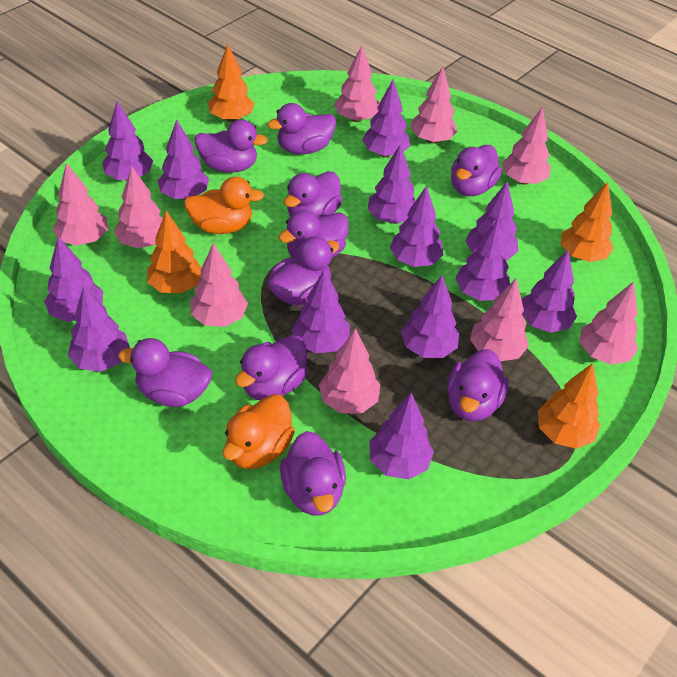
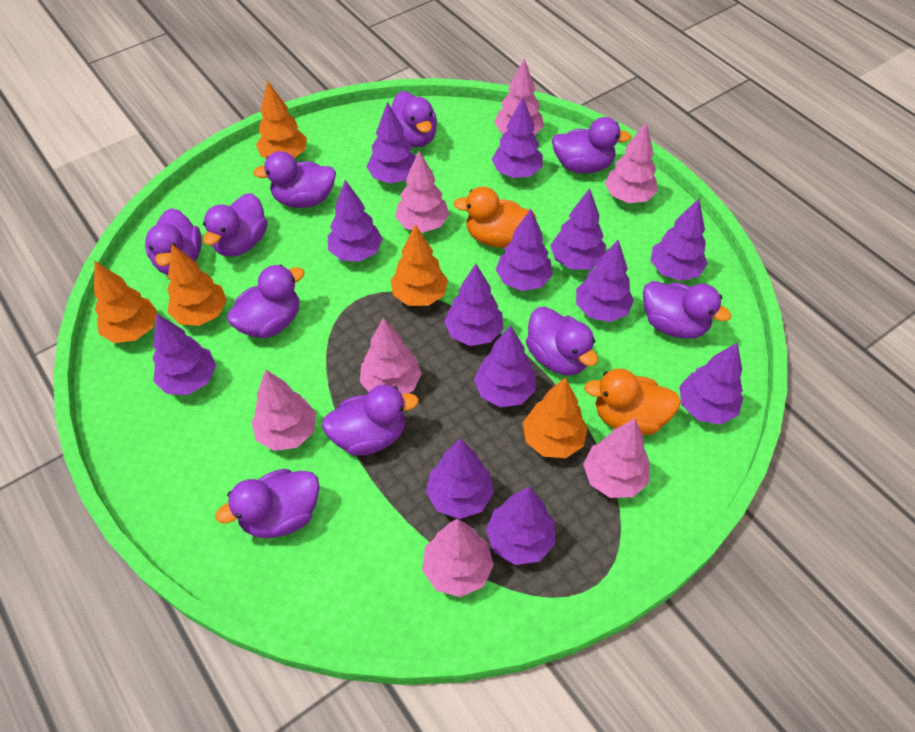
orange tree: 4 -> 5
pink tree: 9 -> 7

